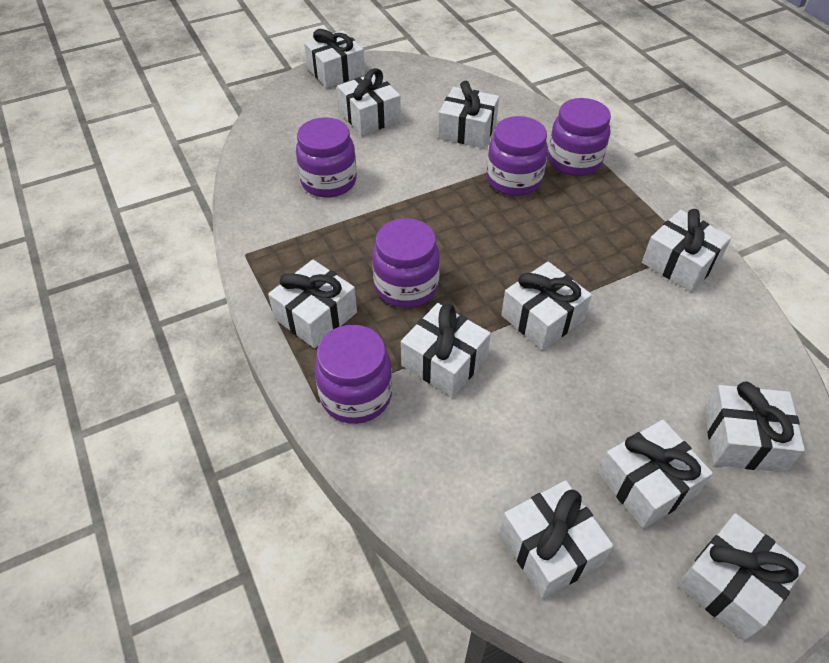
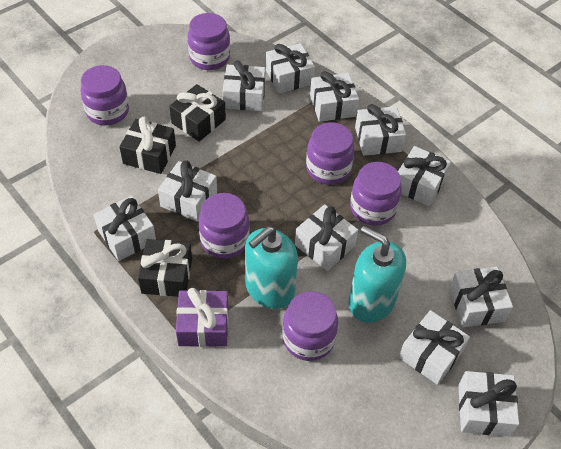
black gift: 0 -> 3
purple gift: 0 -> 1
purple jar: 5 -> 6
turquoise soap dispenser: 0 -> 2

